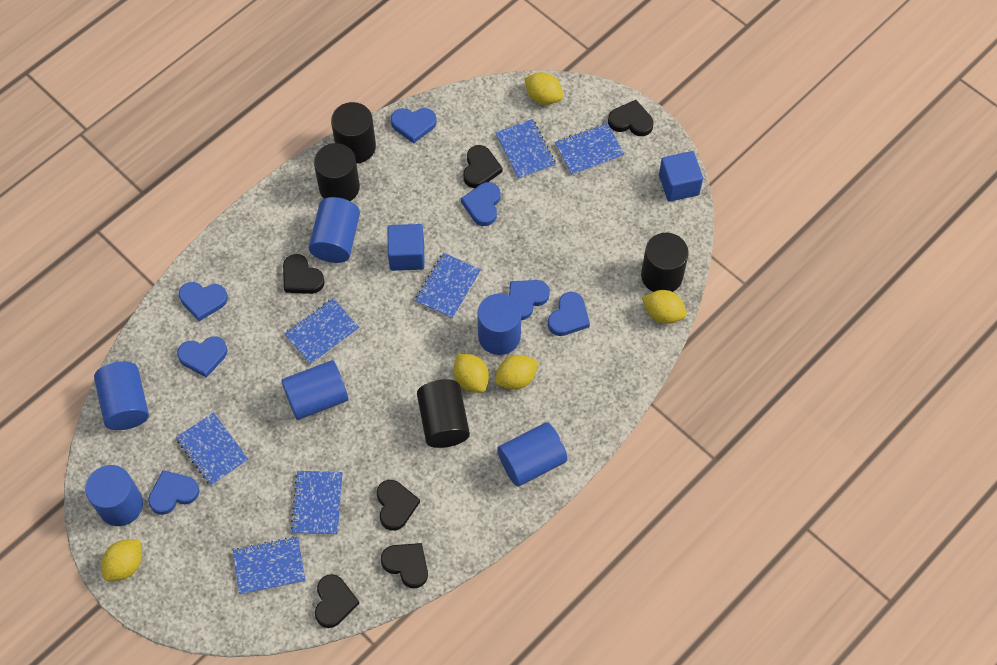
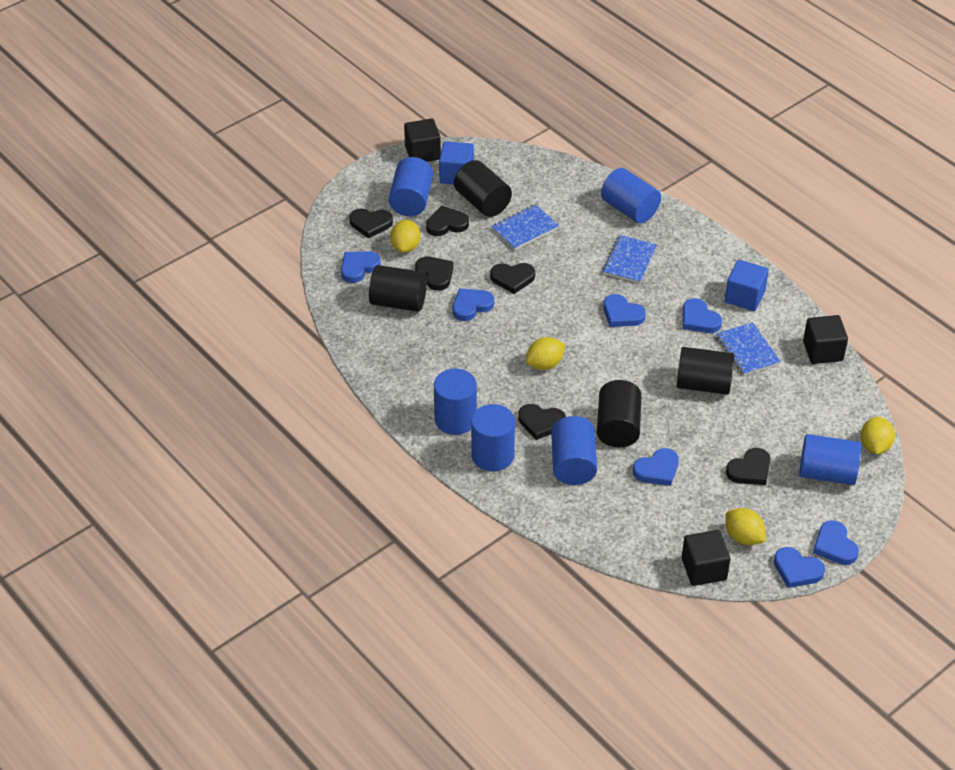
black cube: 0 -> 3
blue notebook: 7 -> 3
yellow lemon: 5 -> 4

